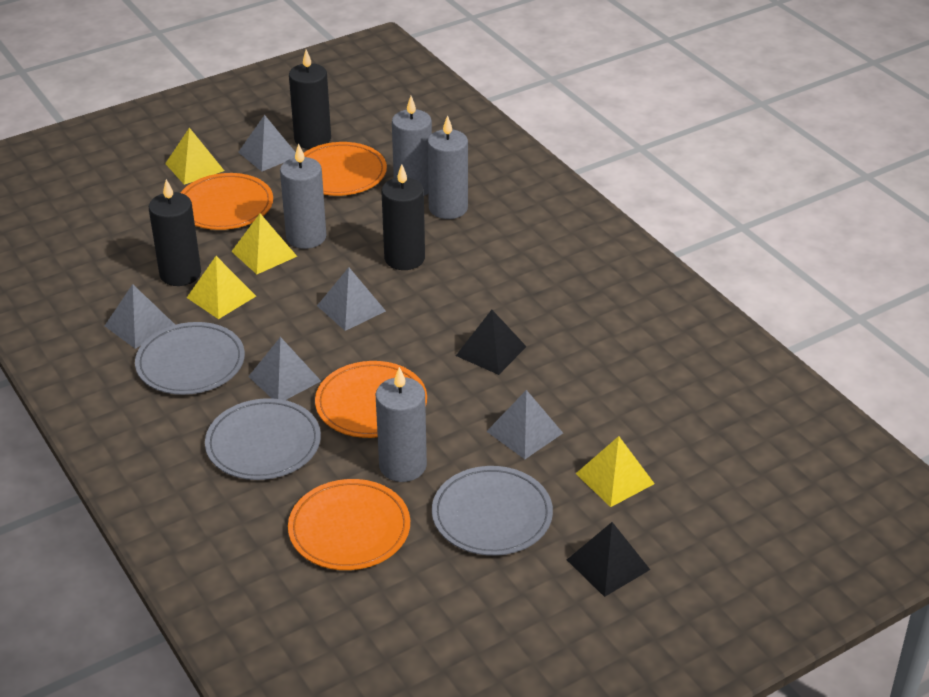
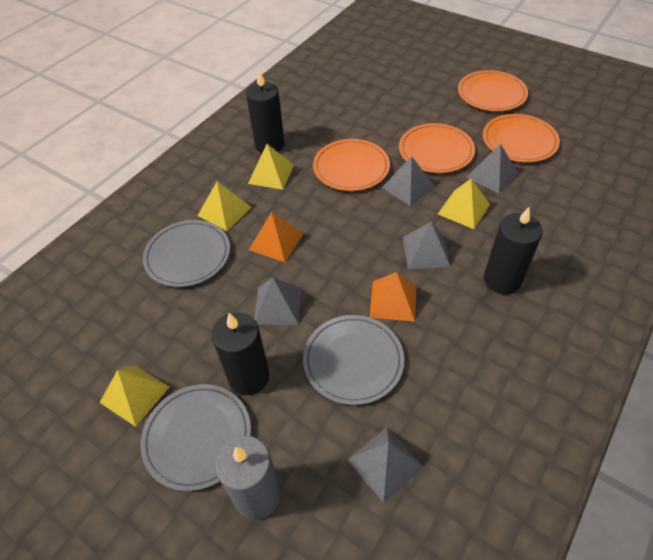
black pyramid: 2 -> 0
grey candle: 4 -> 1
orange pyramid: 0 -> 2

